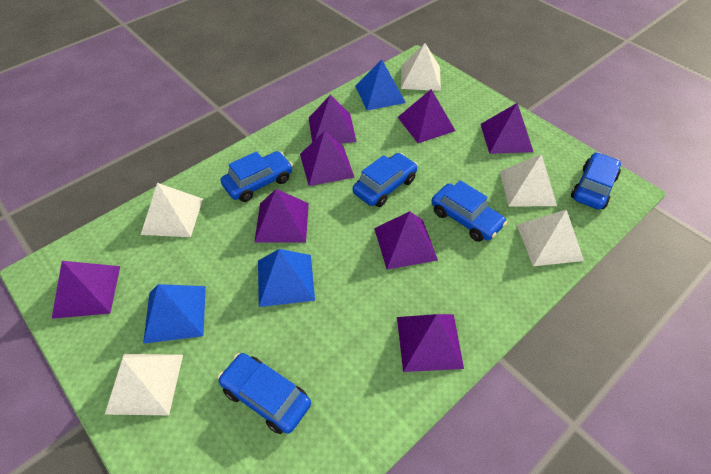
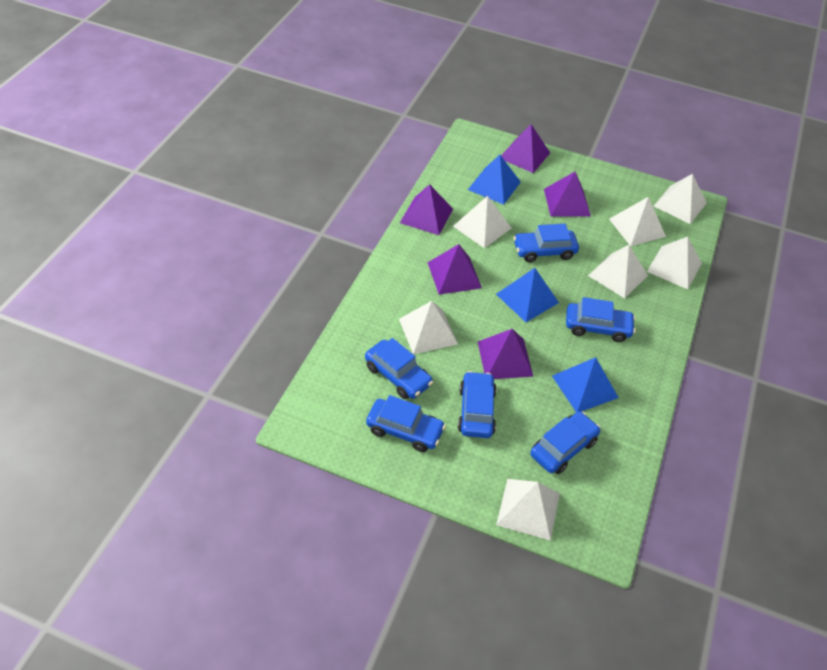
blue car: 5 -> 6
purple pyramid: 8 -> 5
white pyramid: 5 -> 7

